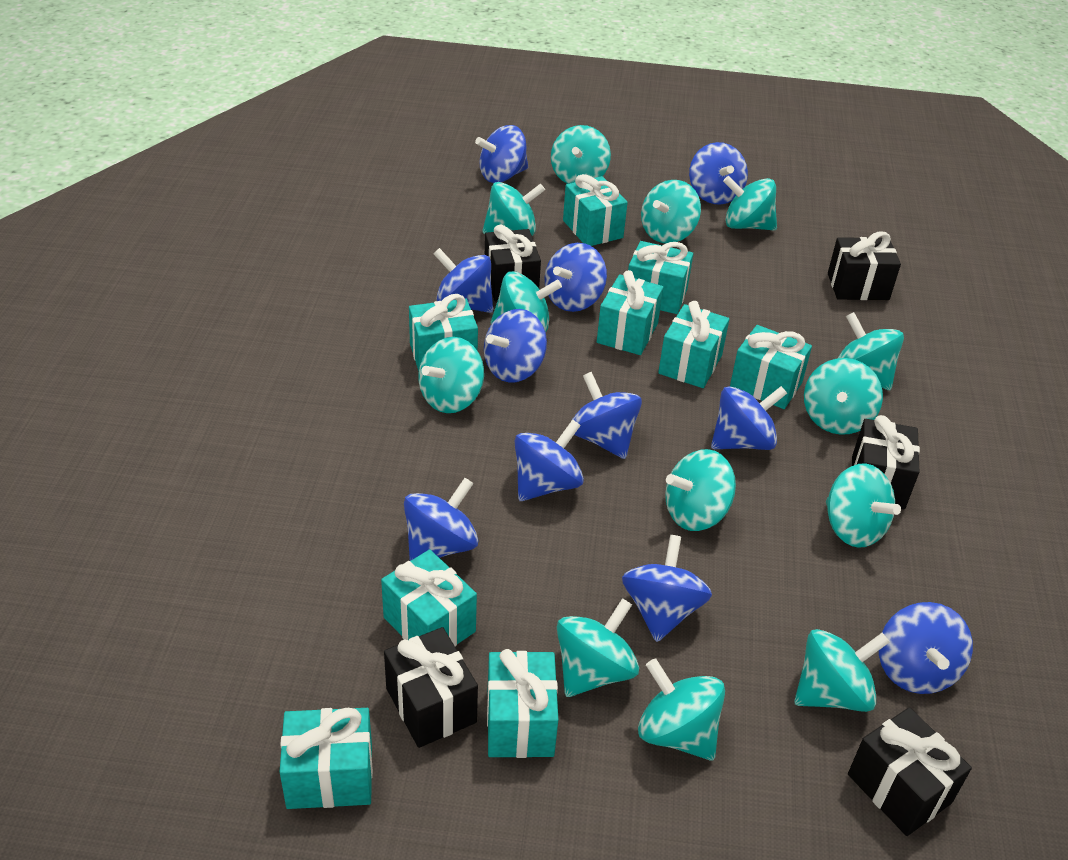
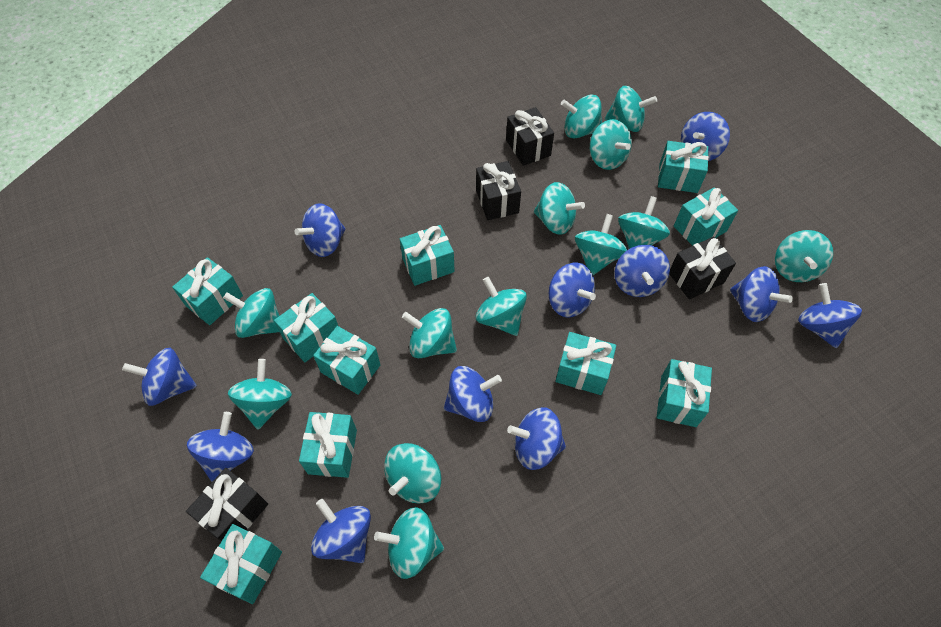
black gift: 5 -> 4
turquoise gift: 9 -> 10

